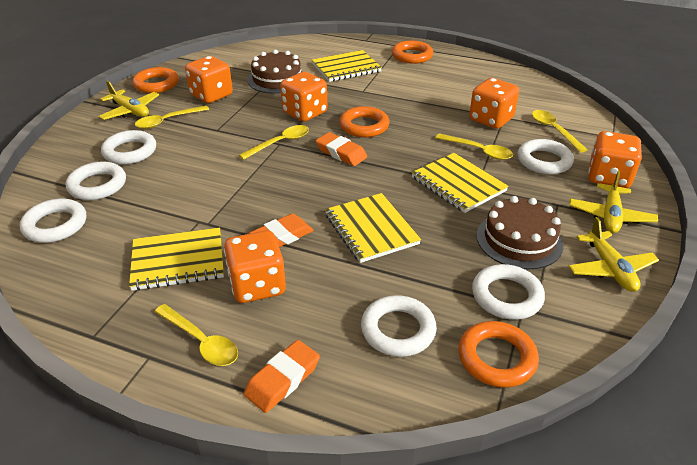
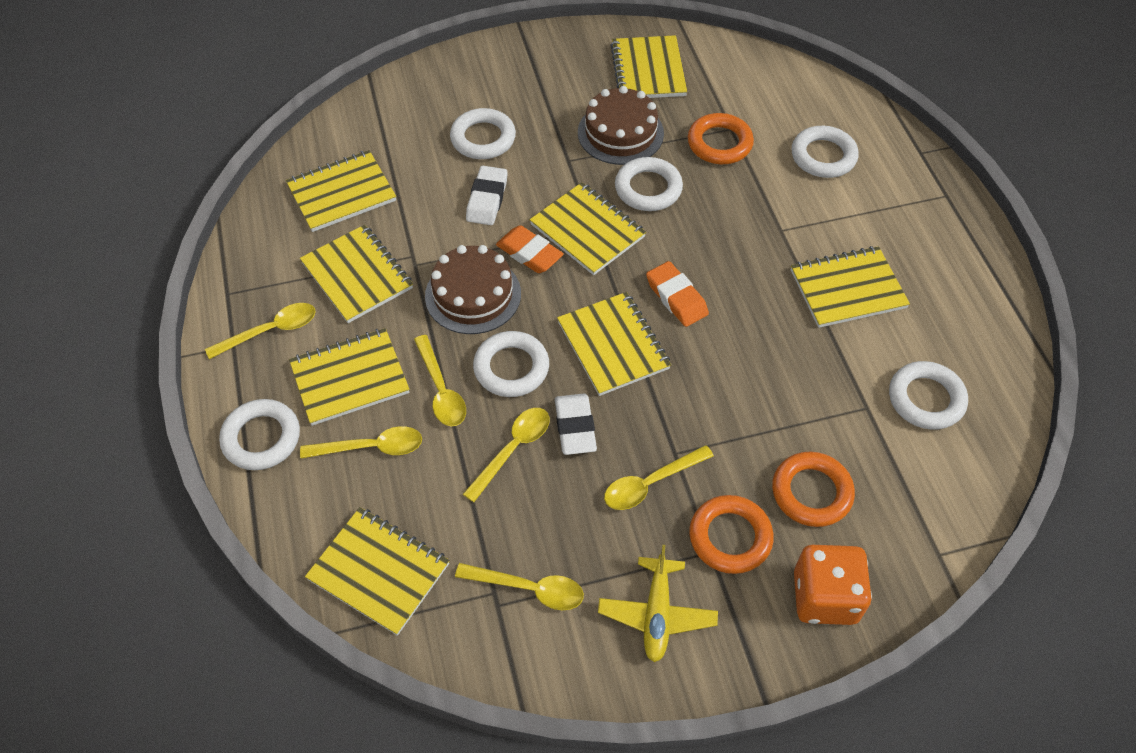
orange dice: 5 -> 1
orange eraser: 3 -> 2
orange ring: 4 -> 3
white eraser: 0 -> 2
yellow notebook: 4 -> 8
yellow plane: 3 -> 1
yellow spoon: 5 -> 6

